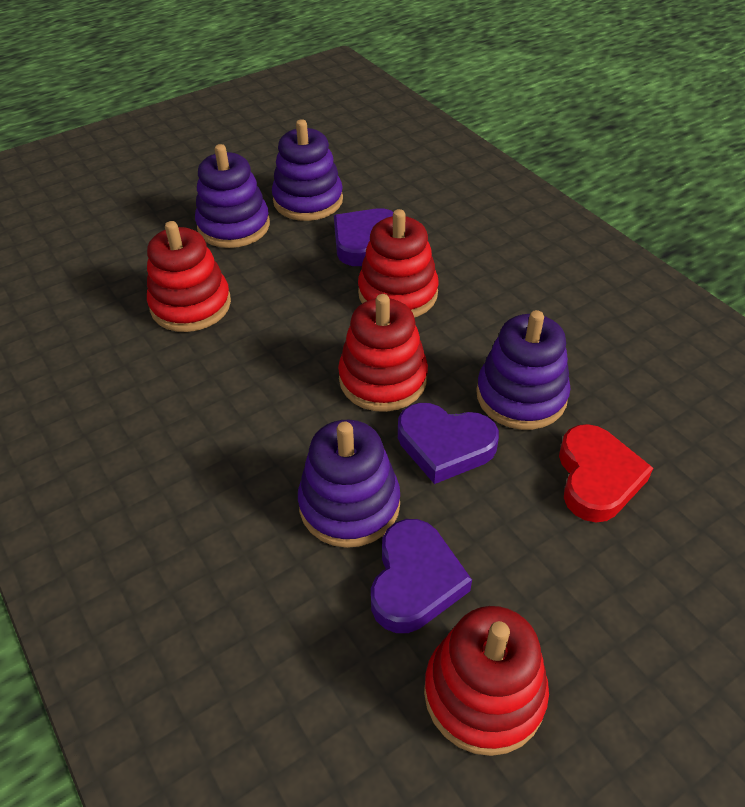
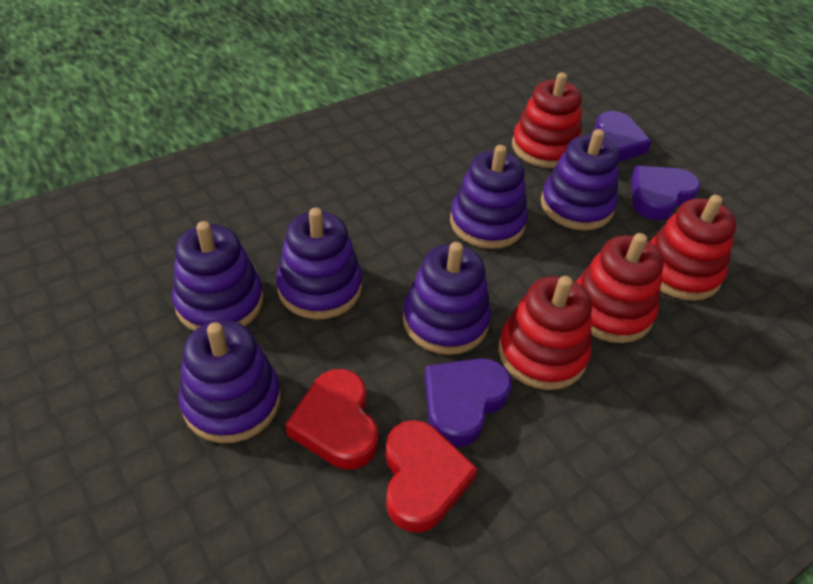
purple stacking toy: 4 -> 6
red heart: 1 -> 2

